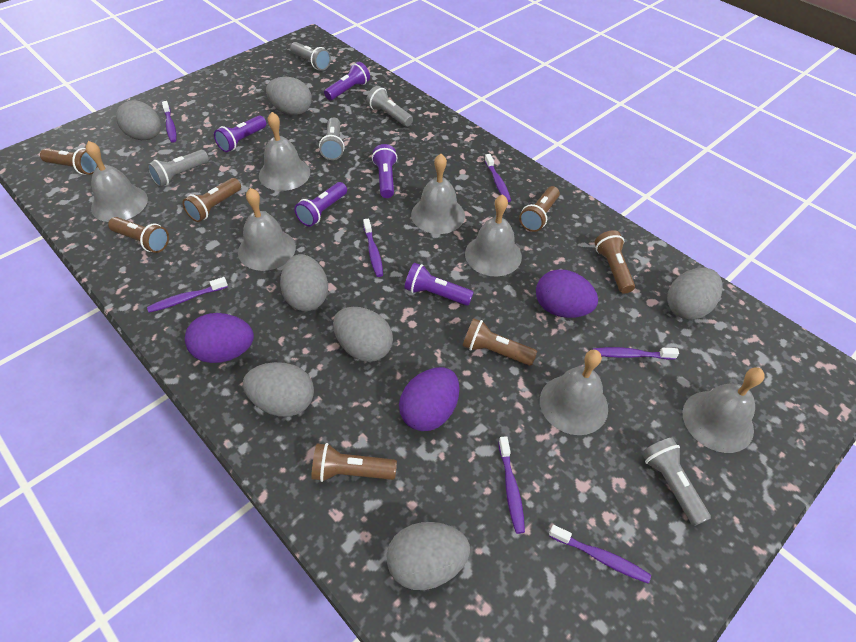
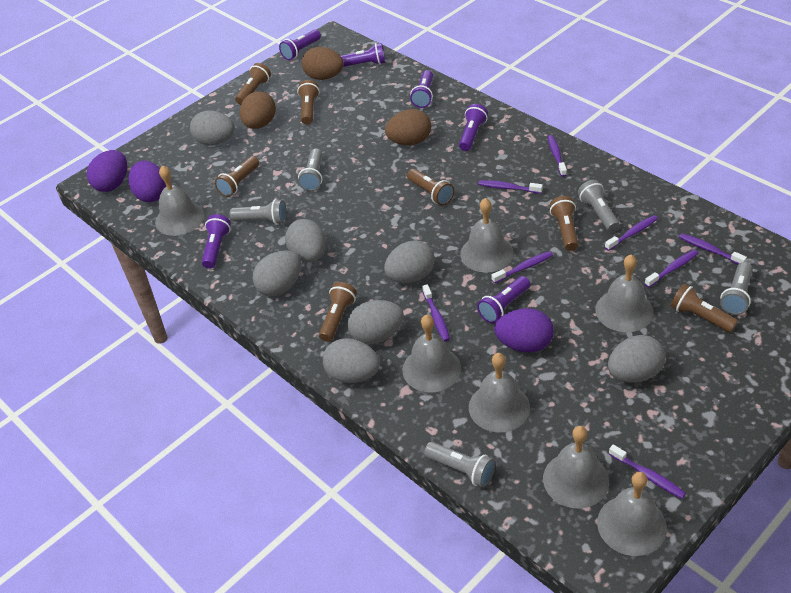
brown egg: 0 -> 3
purple flashlight: 5 -> 6
purple toothbrush: 7 -> 8

